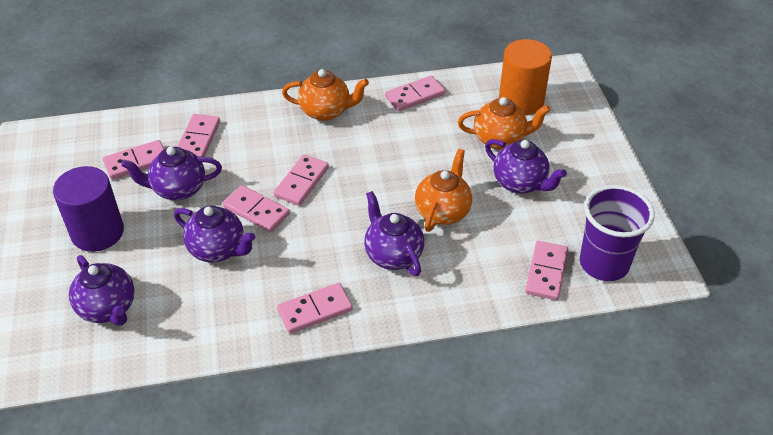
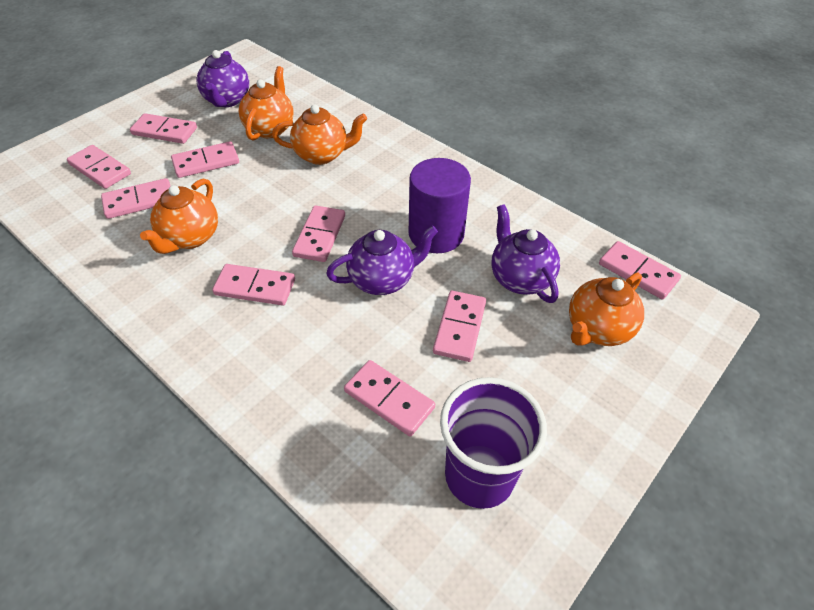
orange cylinder: 1 -> 0
orange teapot: 3 -> 4
pink domino: 7 -> 9
purple teapot: 5 -> 3

